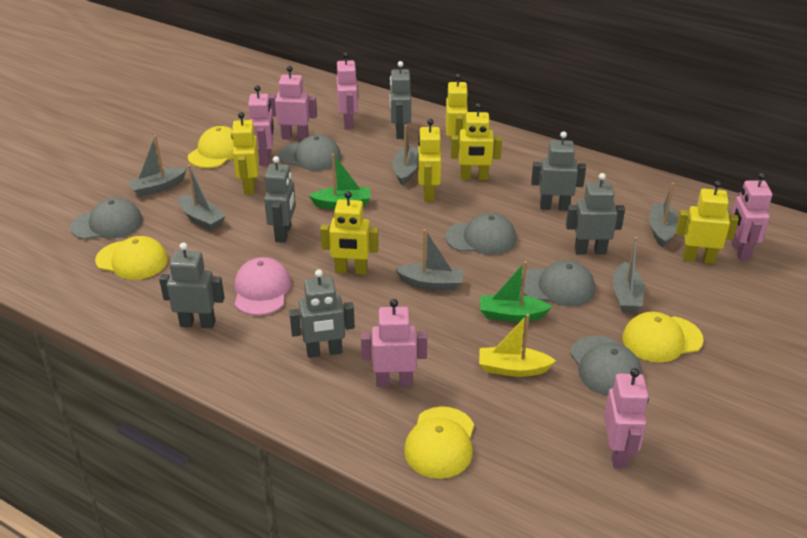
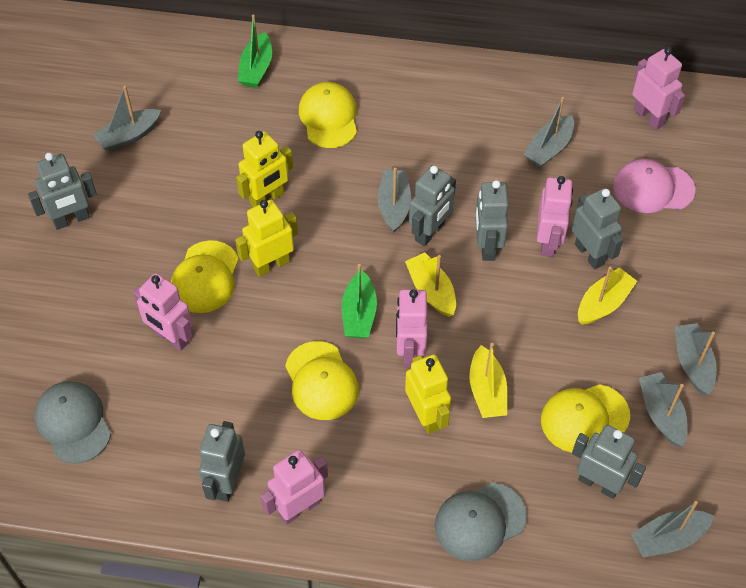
grey cap: 5 -> 2
pink robot: 6 -> 5
yellow boat: 1 -> 3
yellow robot: 6 -> 3

